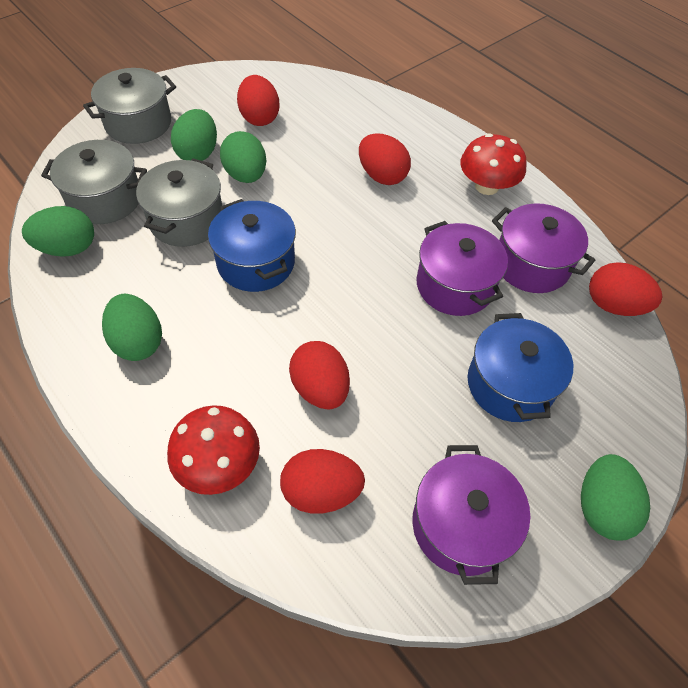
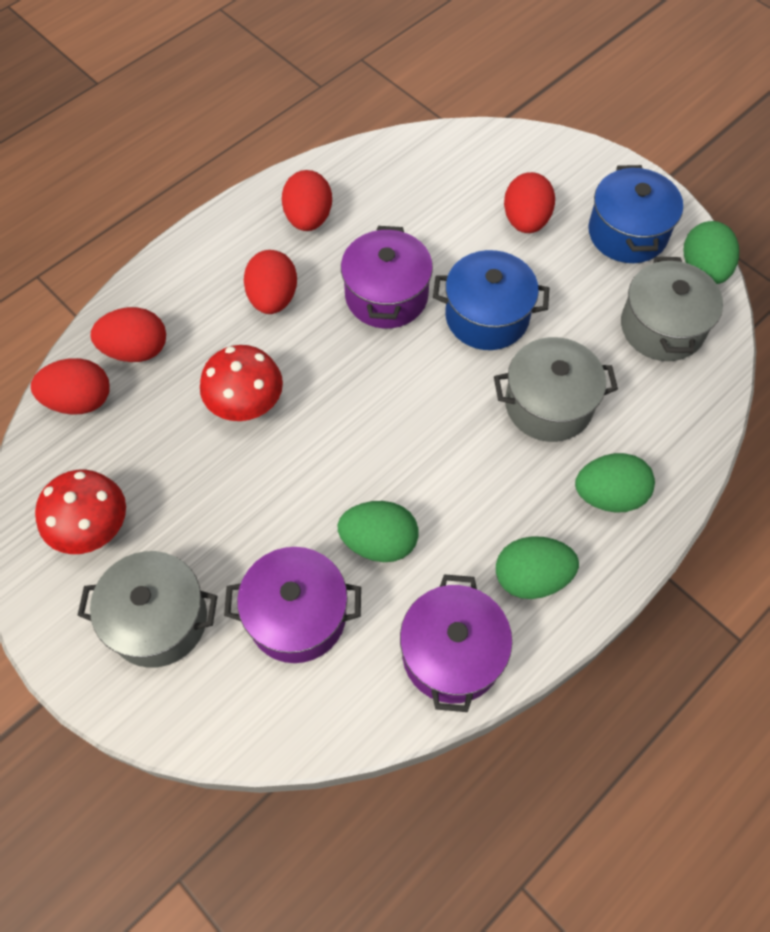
green egg: 5 -> 4

